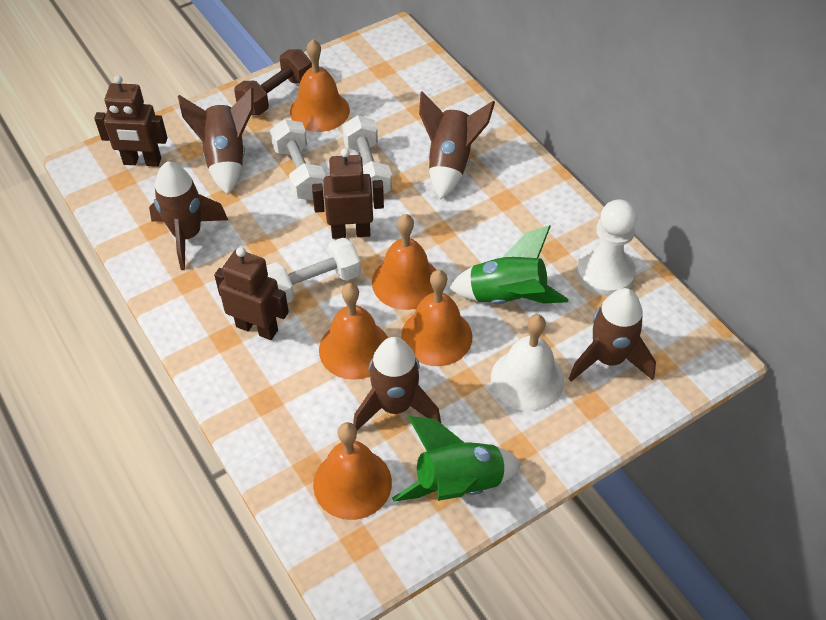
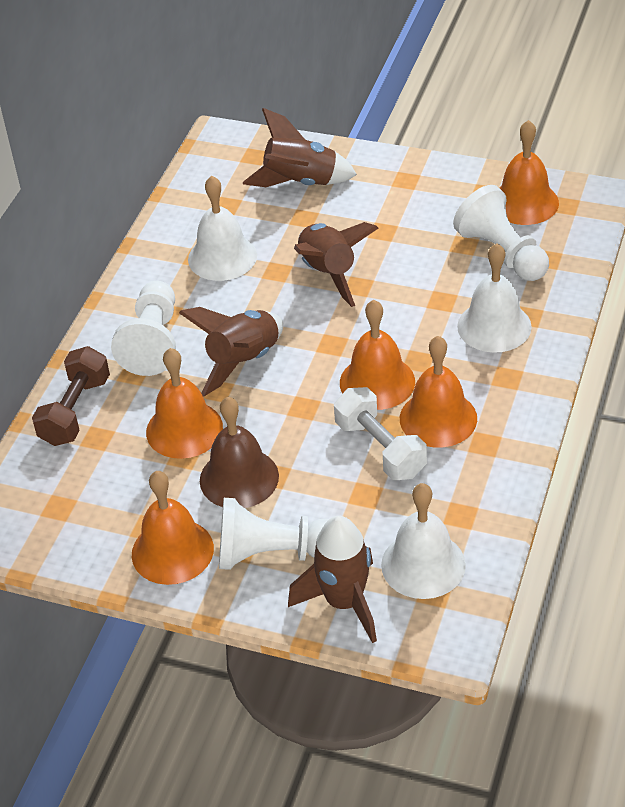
brown bell: 0 -> 1
brown robot: 3 -> 0
brown rocket: 5 -> 4
green rocket: 2 -> 0
white bell: 1 -> 3
white dumbbell: 3 -> 1
white pawn: 1 -> 3

